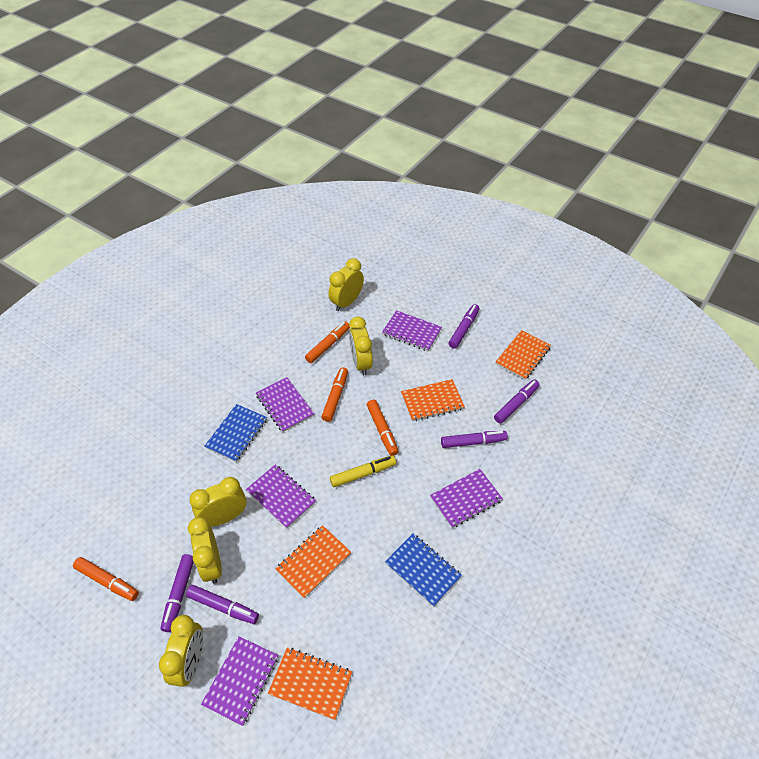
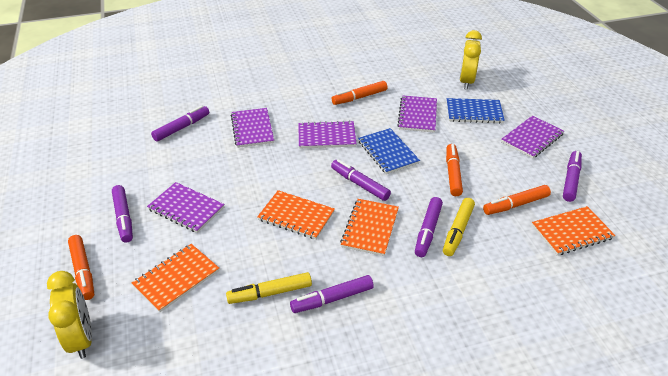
purple marker: 5 -> 6
yellow clock: 5 -> 2
yellow marker: 1 -> 2

